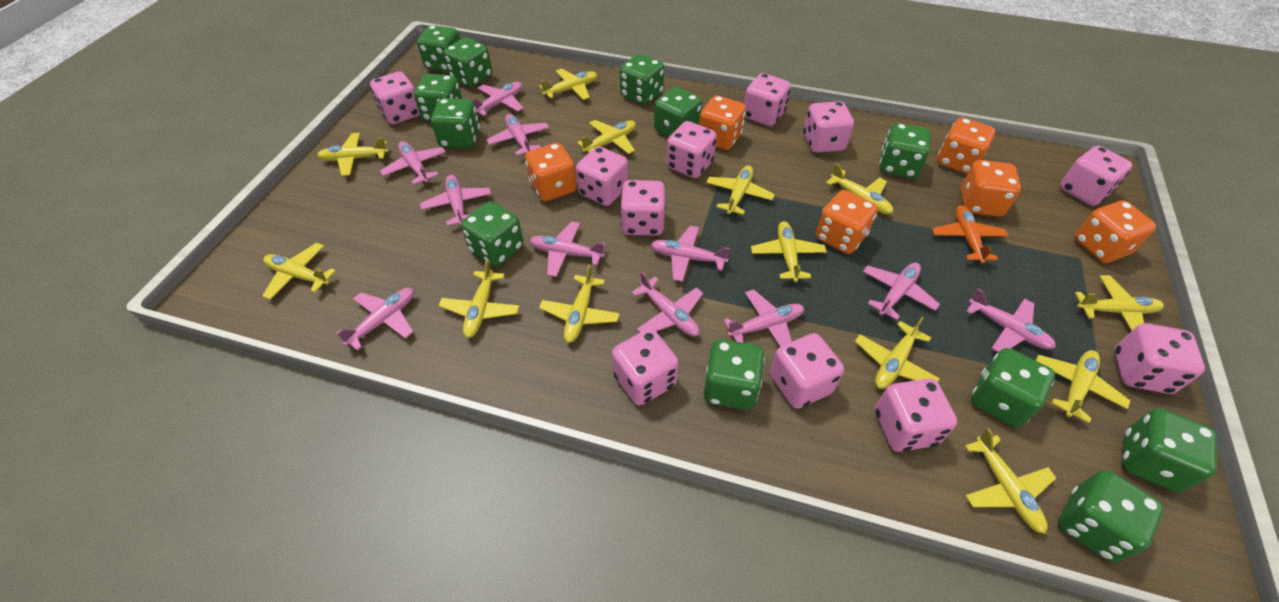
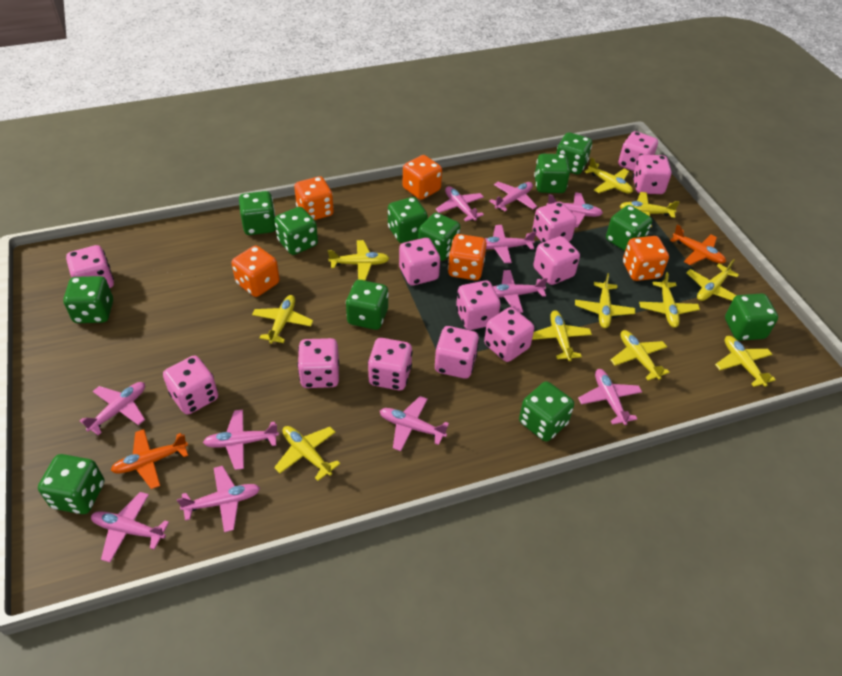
orange dice: 6 -> 5
orange plane: 1 -> 2
pink dice: 11 -> 12
yellow plane: 13 -> 11

